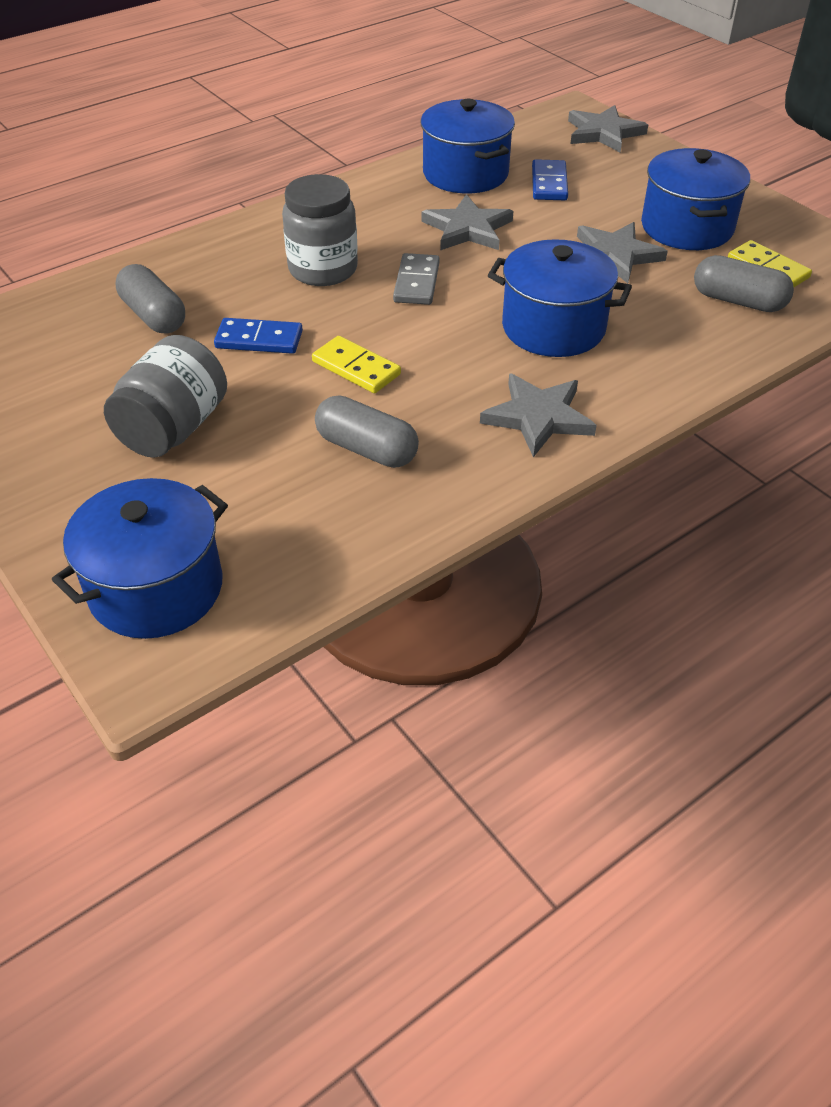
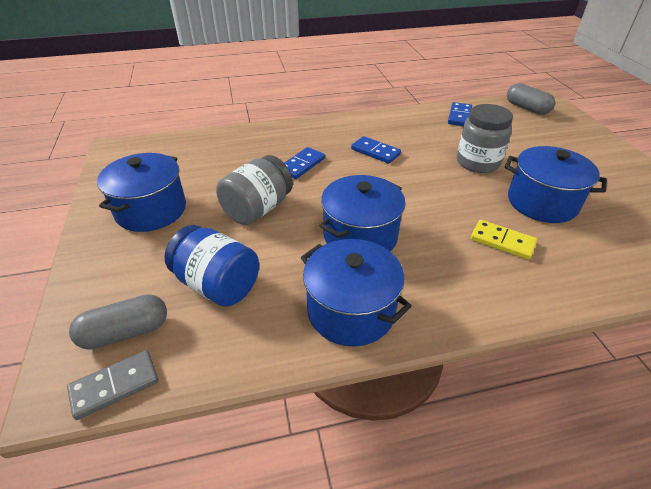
blue domino: 2 -> 3
blue jar: 0 -> 1
grey capsule: 3 -> 2
grey star: 4 -> 0
yellow domino: 2 -> 1

